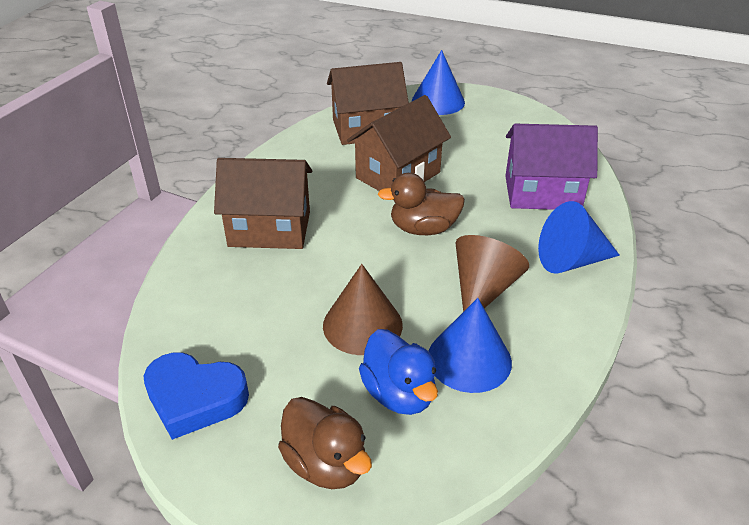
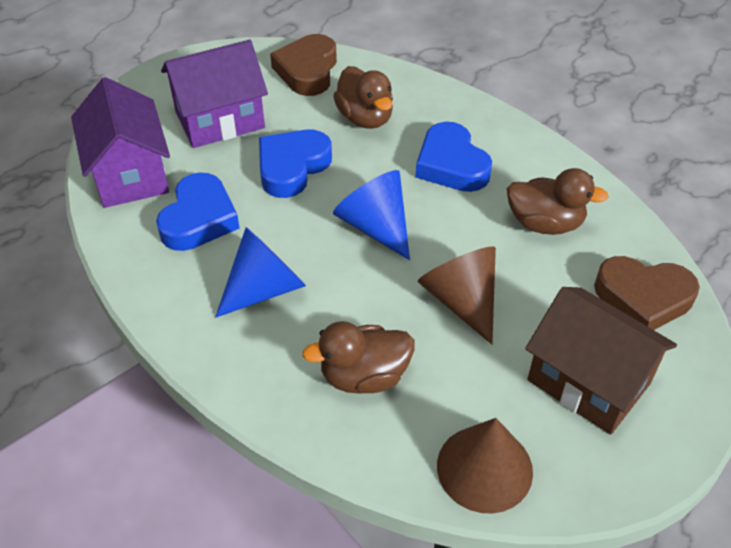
blue cone: 3 -> 2
blue duck: 1 -> 0
blue heart: 1 -> 3
brown duck: 2 -> 3
brown heart: 0 -> 2
brown house: 3 -> 1
purple house: 1 -> 2

